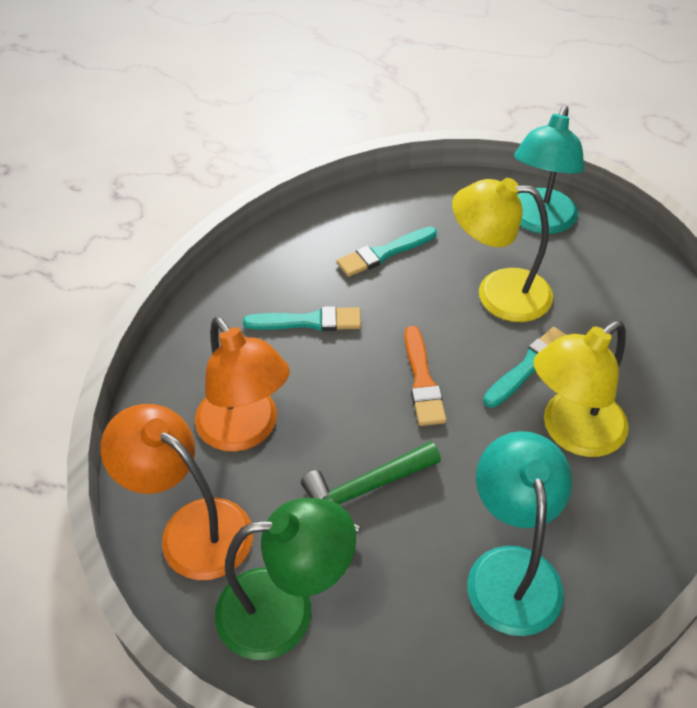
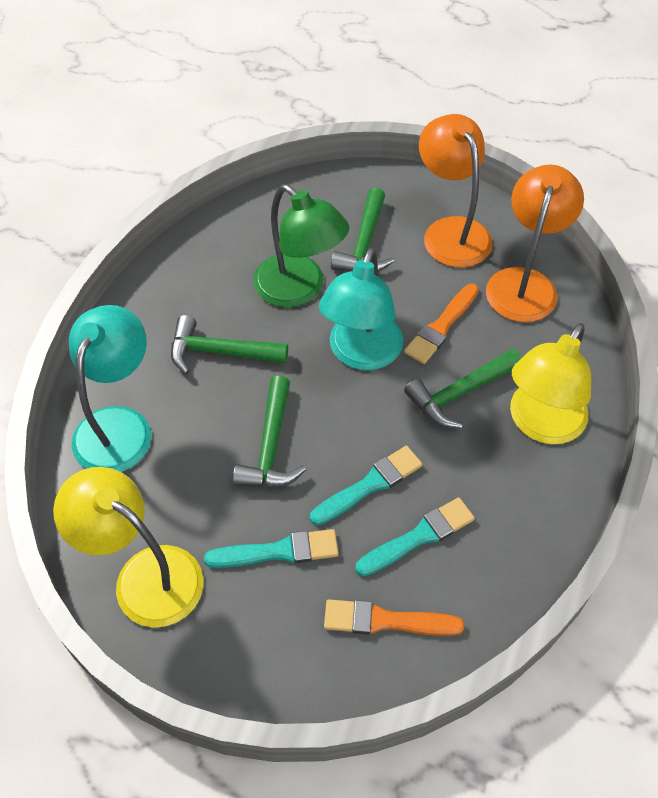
green hammer: 1 -> 4
orange brush: 1 -> 2

